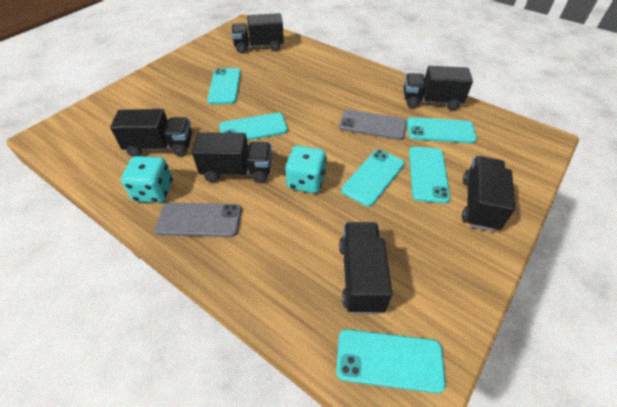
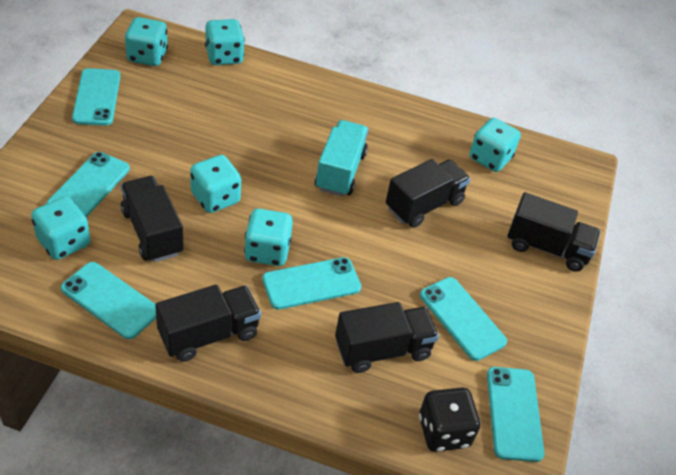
black dice: 0 -> 1
black truck: 6 -> 5
grey phone: 2 -> 0
turquoise dice: 2 -> 6
turquoise truck: 0 -> 1

